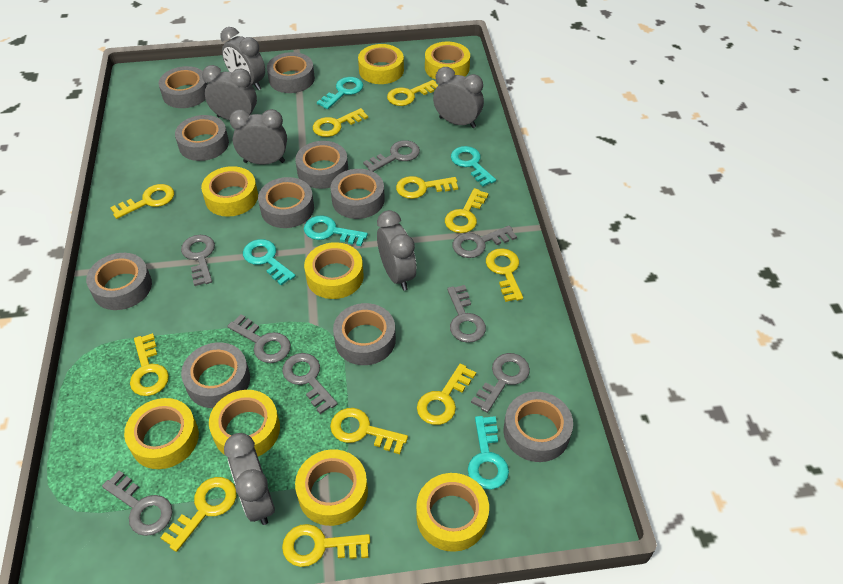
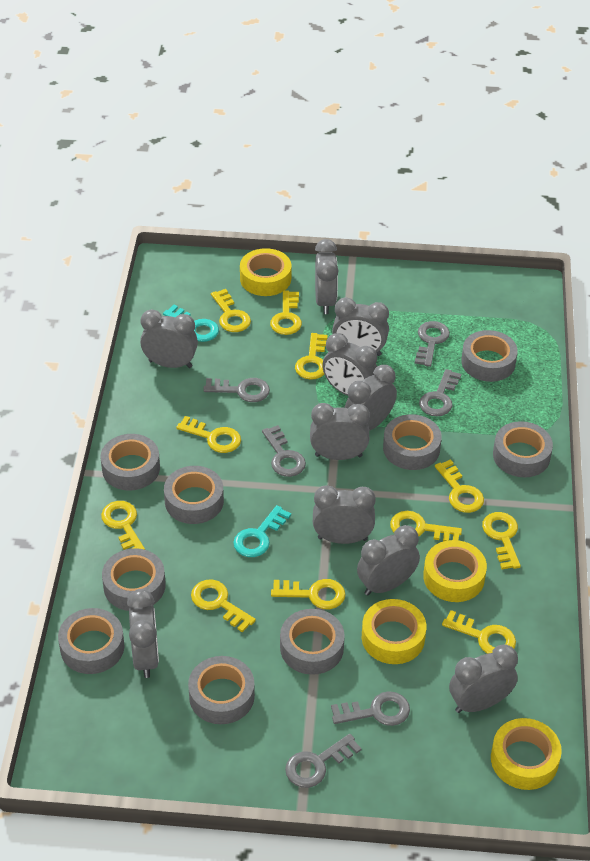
grey clock: 6 -> 10
grey key: 8 -> 6
grey tape: 10 -> 9
turquoise key: 5 -> 2
yellow tape: 8 -> 4

